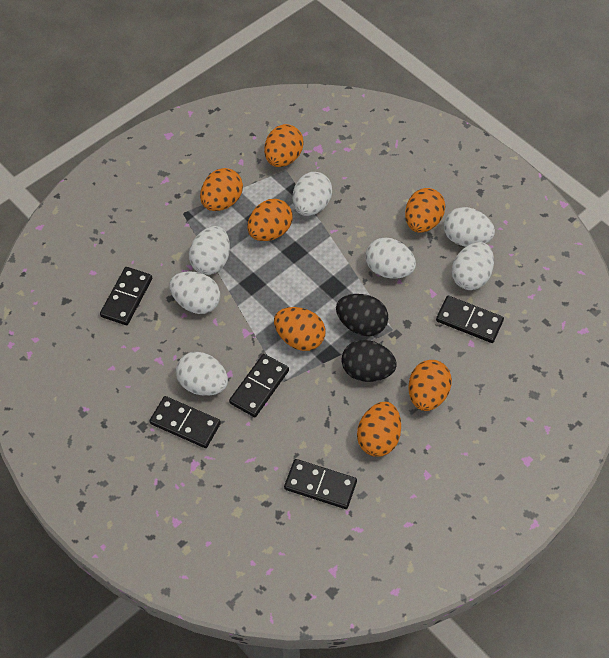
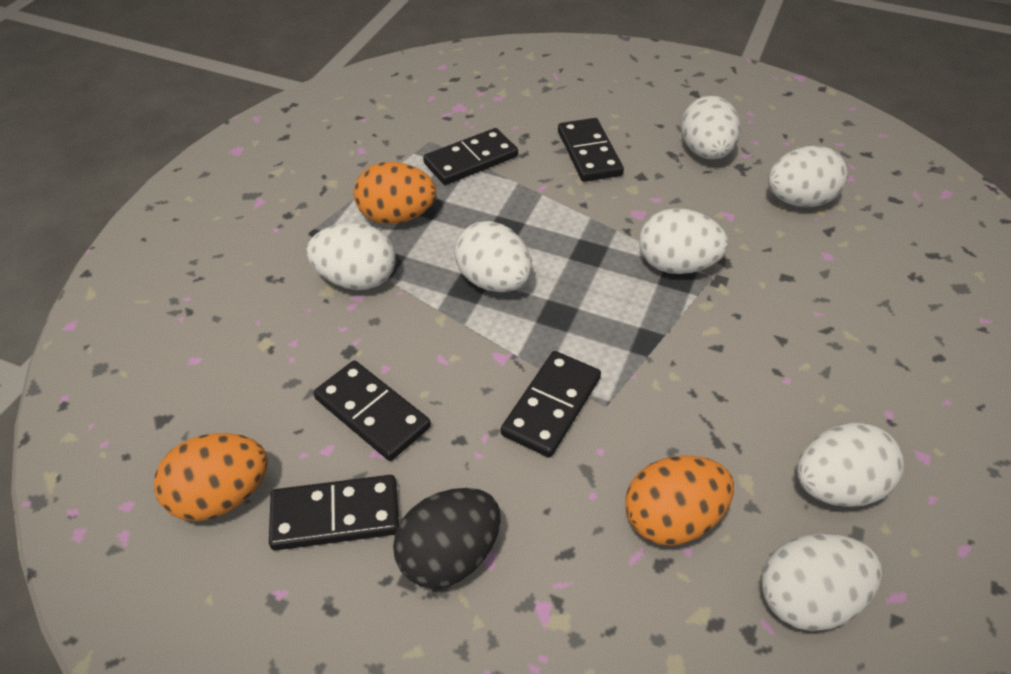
black egg: 2 -> 1
orange egg: 7 -> 3

